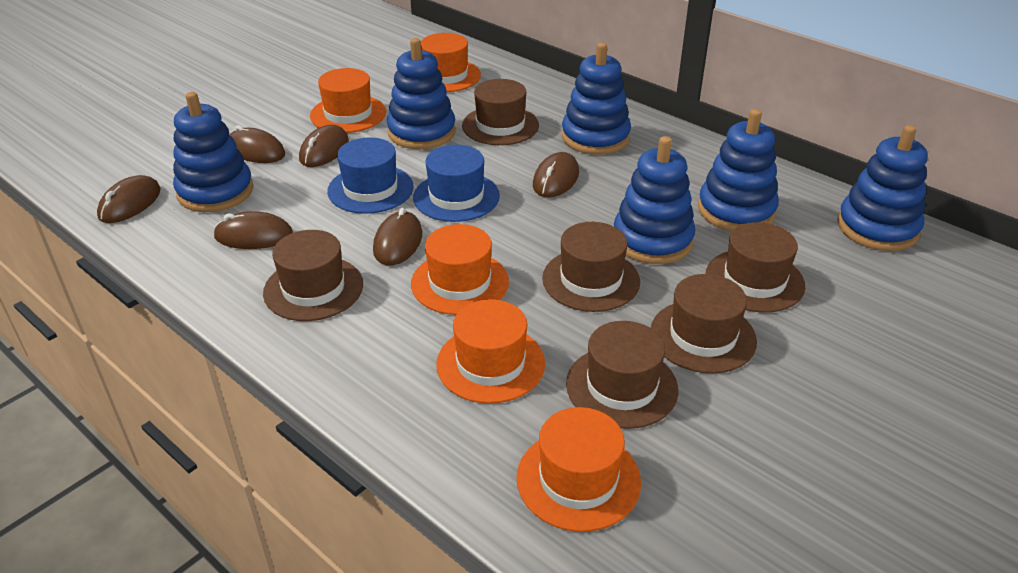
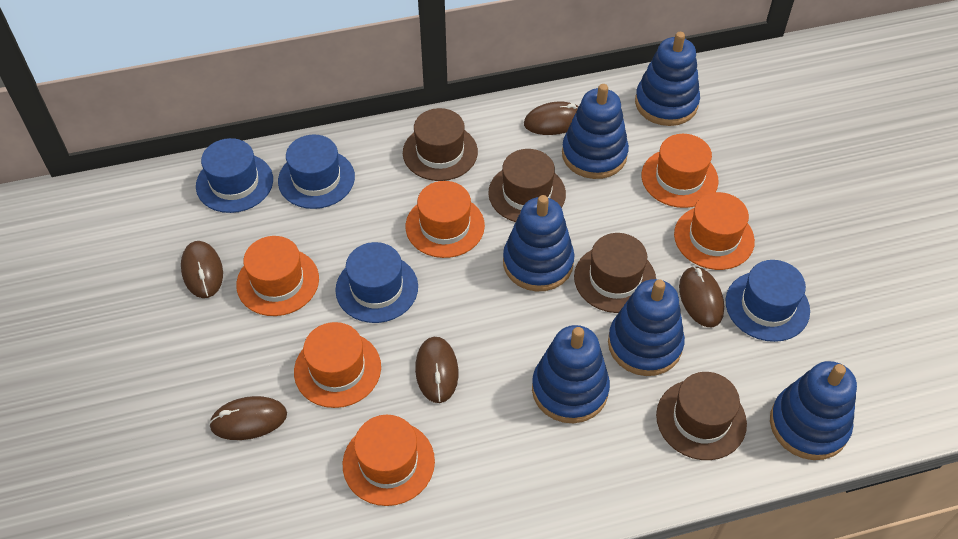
blue hat: 2 -> 4
brown hat: 6 -> 4
brown mouse: 6 -> 5
orange hat: 5 -> 6

